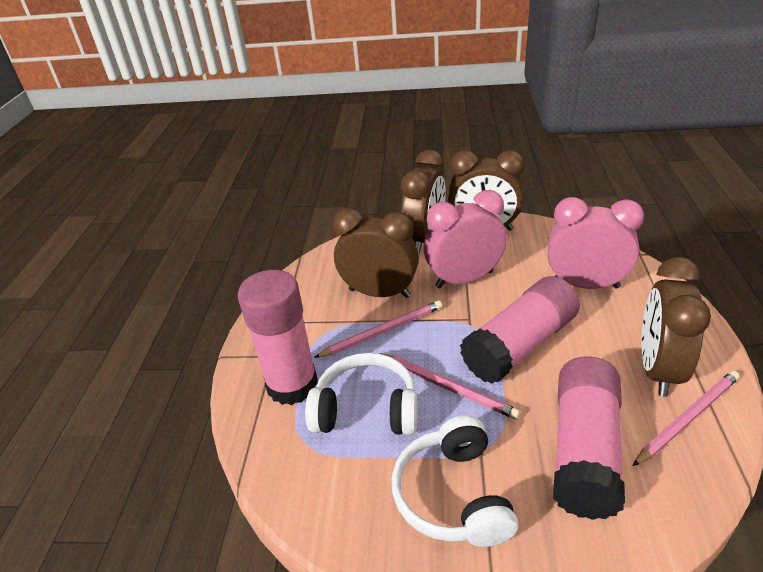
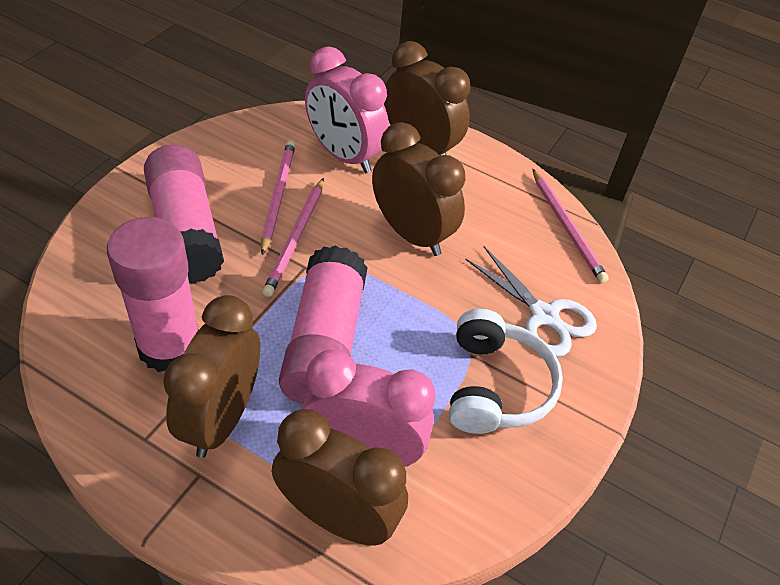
white headphones: 2 -> 1
white scissors: 0 -> 1

